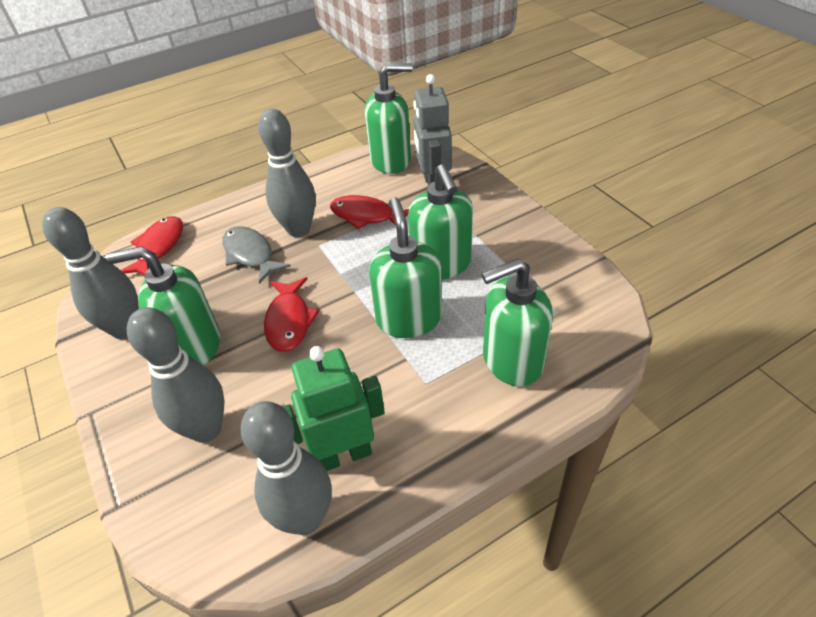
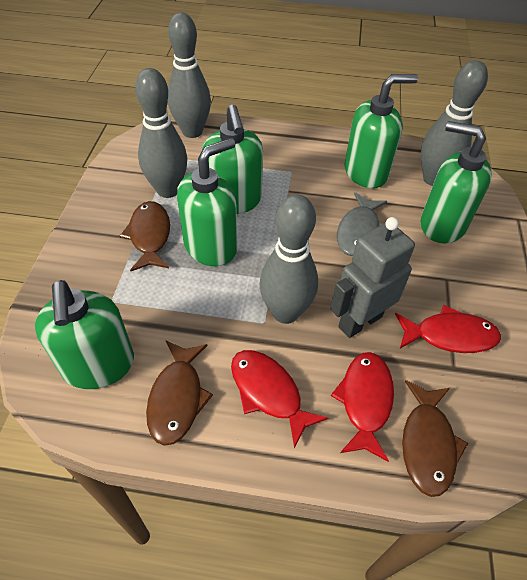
brown fish: 0 -> 3
green robot: 1 -> 0

